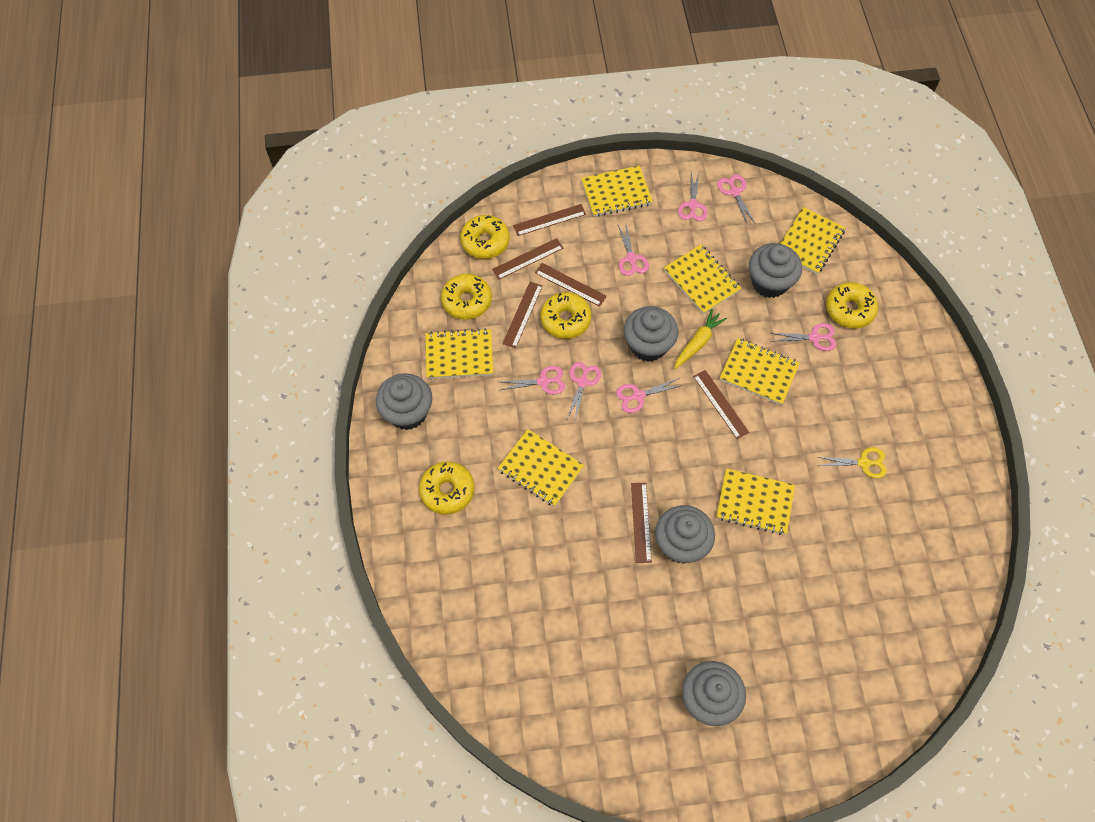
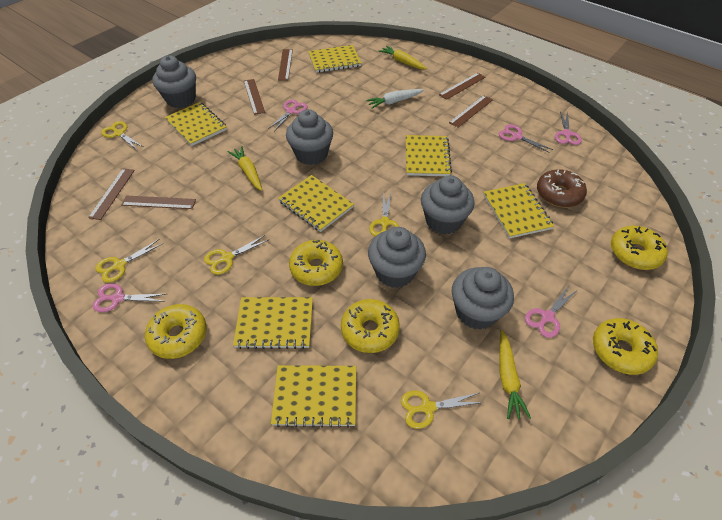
brown donut: 0 -> 1
pink scissors: 7 -> 5
white carrot: 0 -> 1
yellow carrot: 1 -> 3
yellow scissors: 1 -> 5

